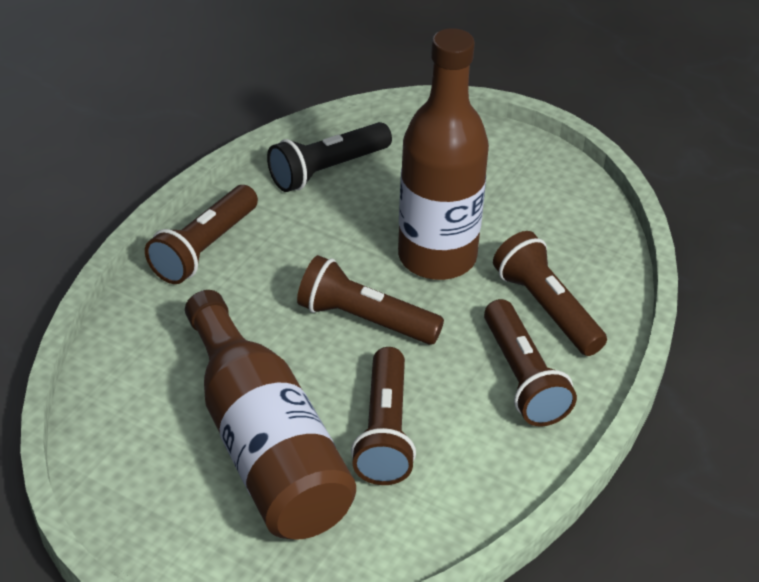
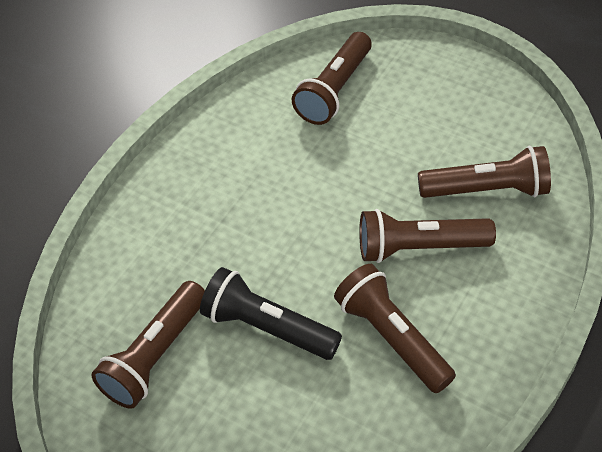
brown bottle: 2 -> 0

